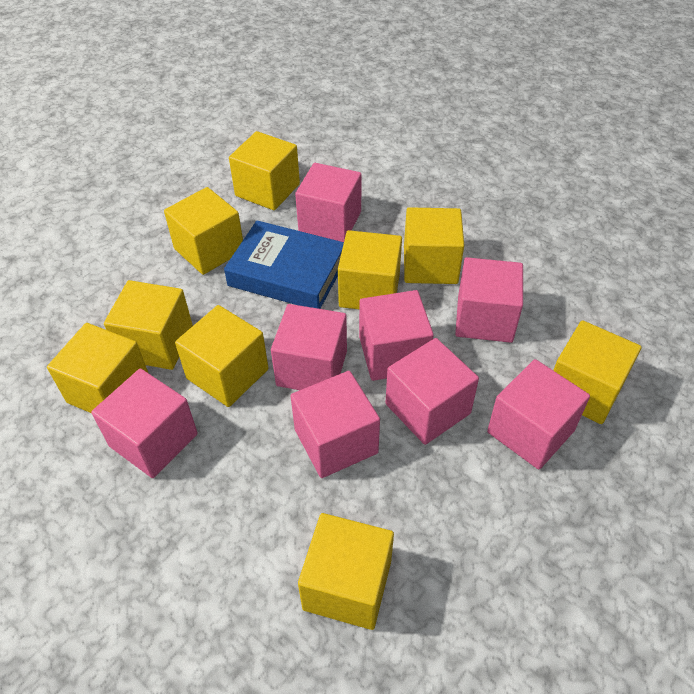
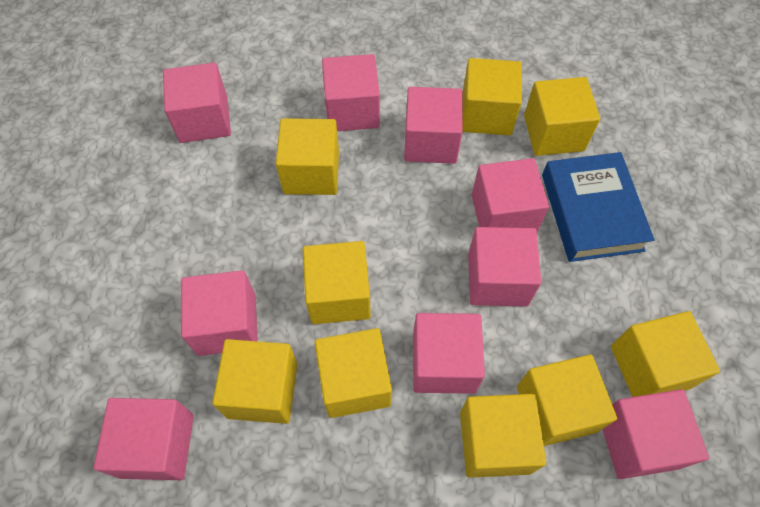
pink cube: 8 -> 9

